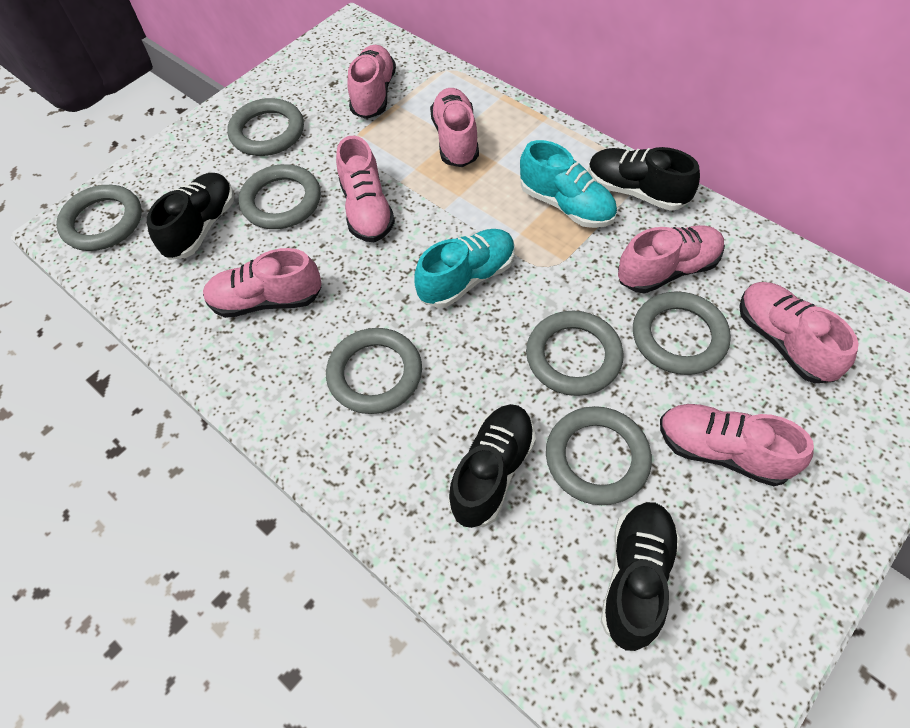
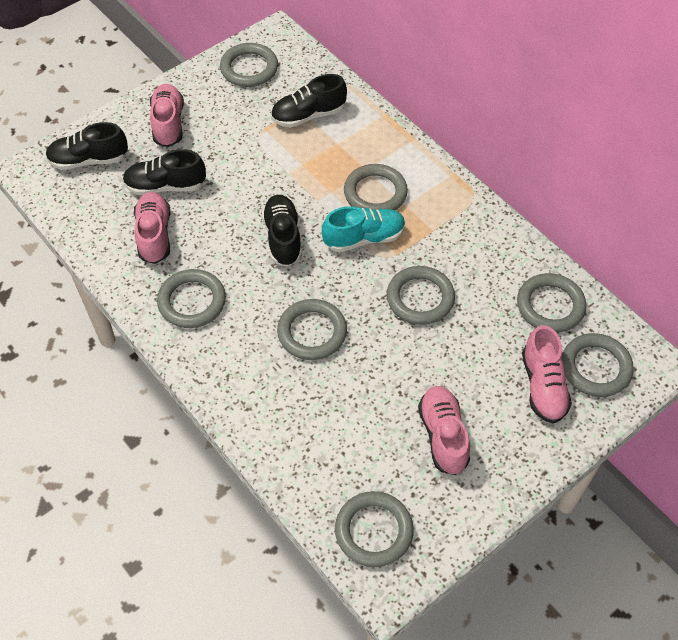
grey ring: 7 -> 8
pink shoe: 7 -> 4
turquoise shoe: 2 -> 1

